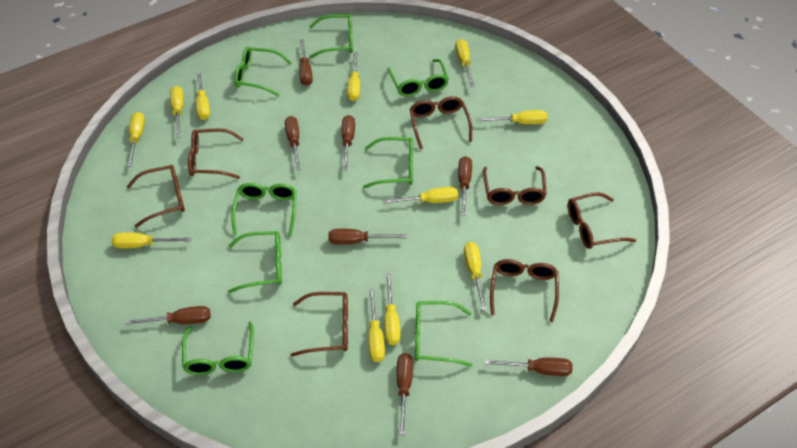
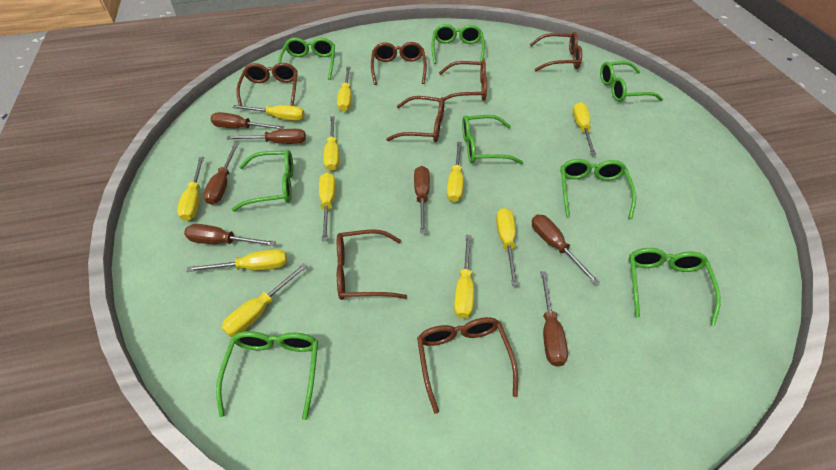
brown screwdriver: 8 -> 7

